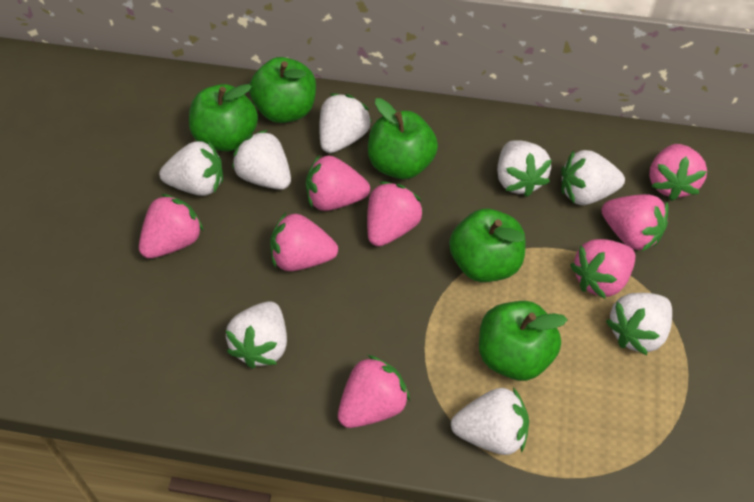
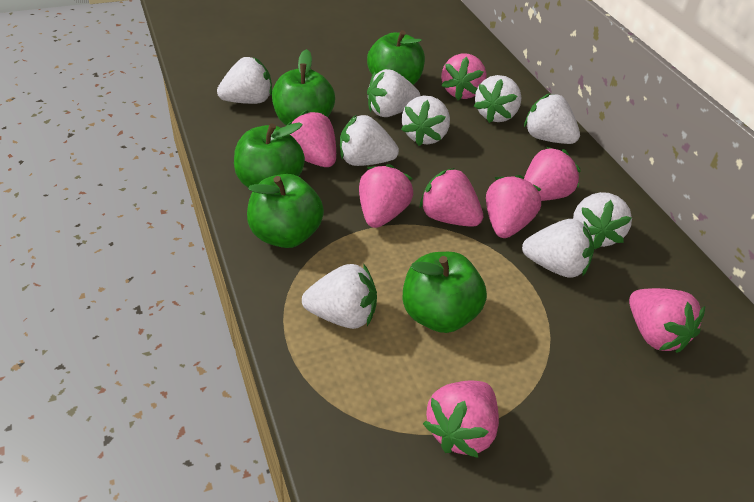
white strawberry: 8 -> 9

